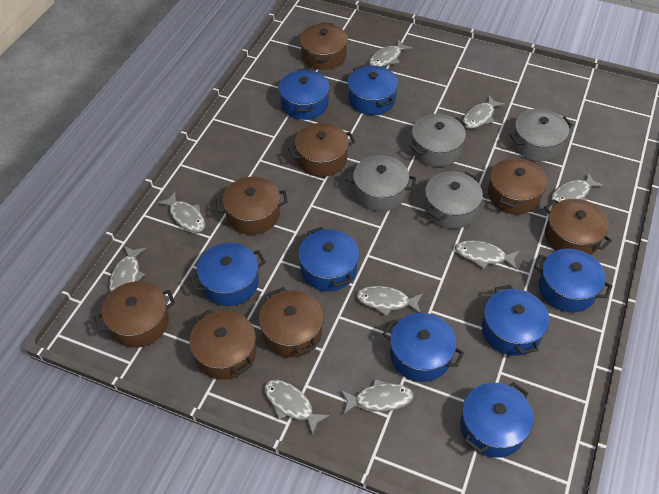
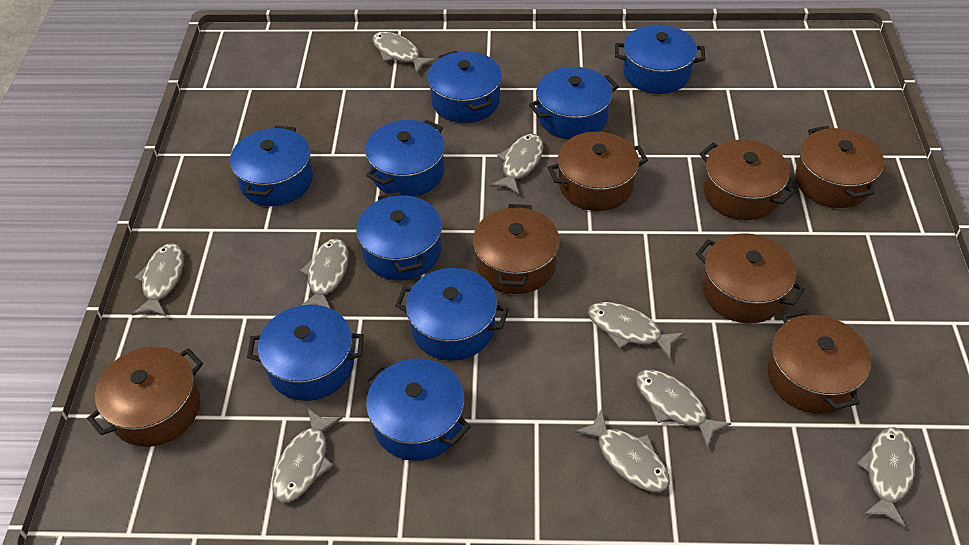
blue pot: 8 -> 9
brown pot: 8 -> 7
grey pot: 4 -> 0

